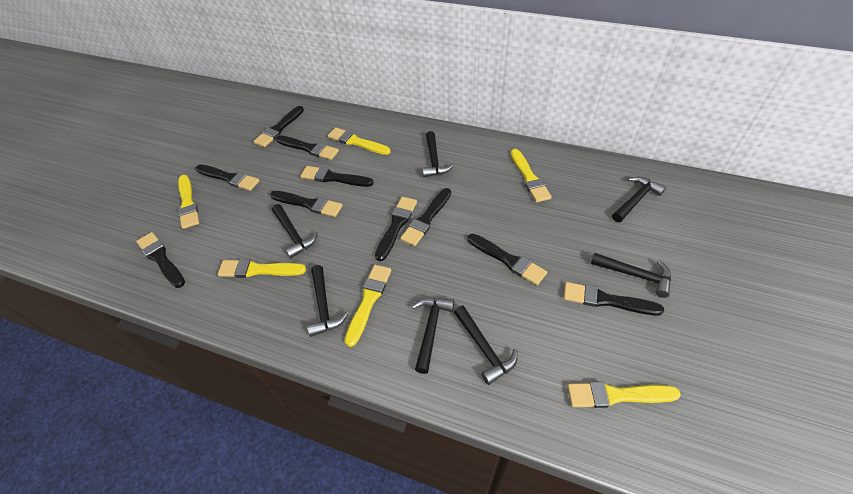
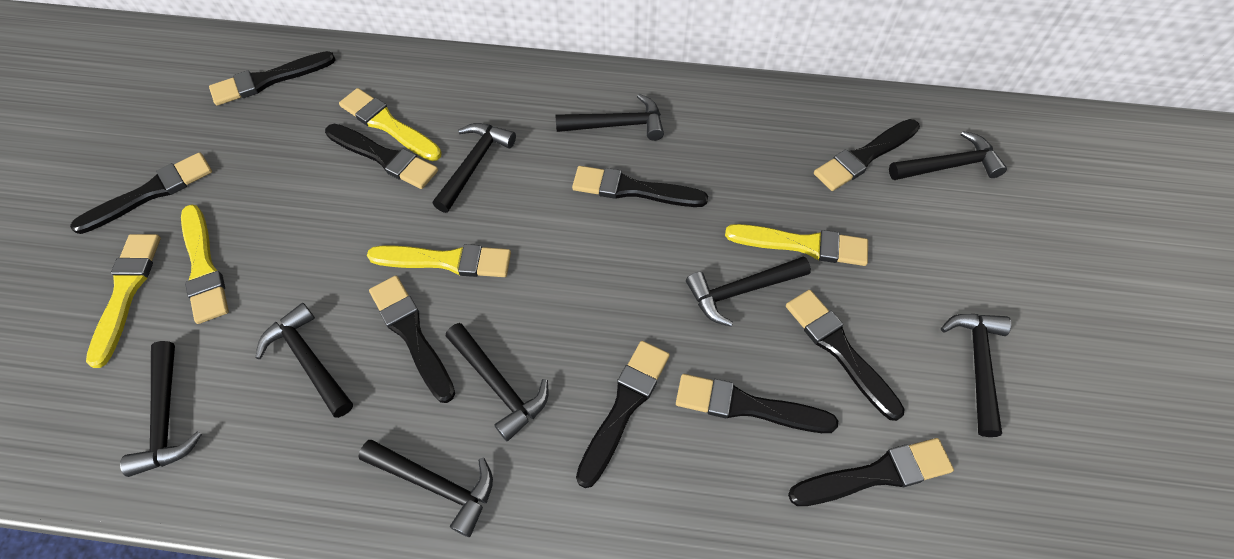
black hammer: 7 -> 9
yellow brush: 6 -> 5

